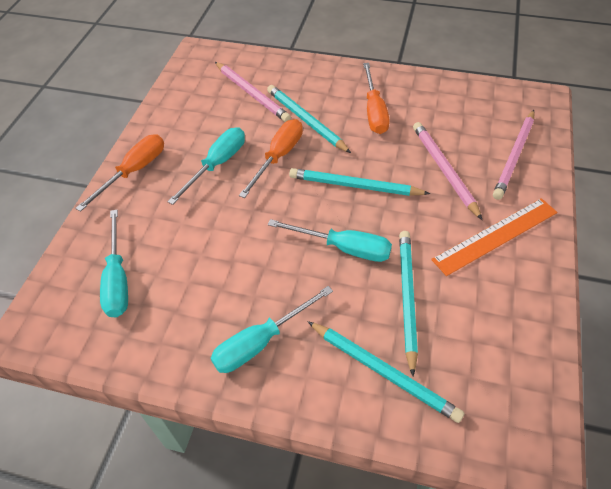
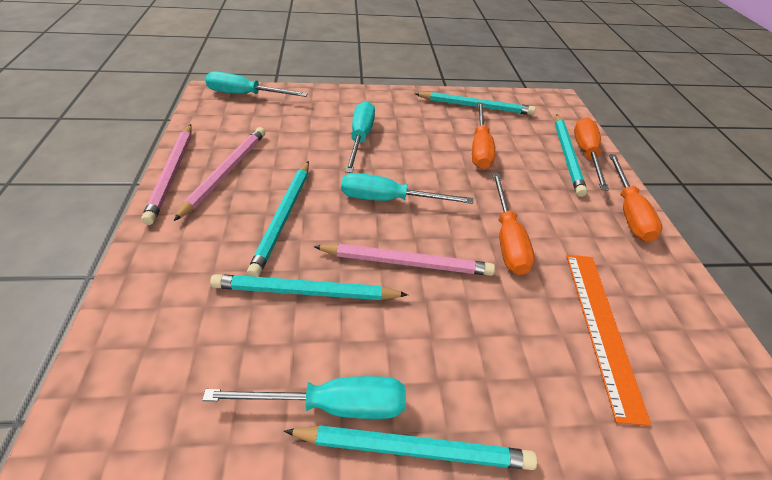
orange screwdriver: 3 -> 4
turquoise pencil: 4 -> 5

